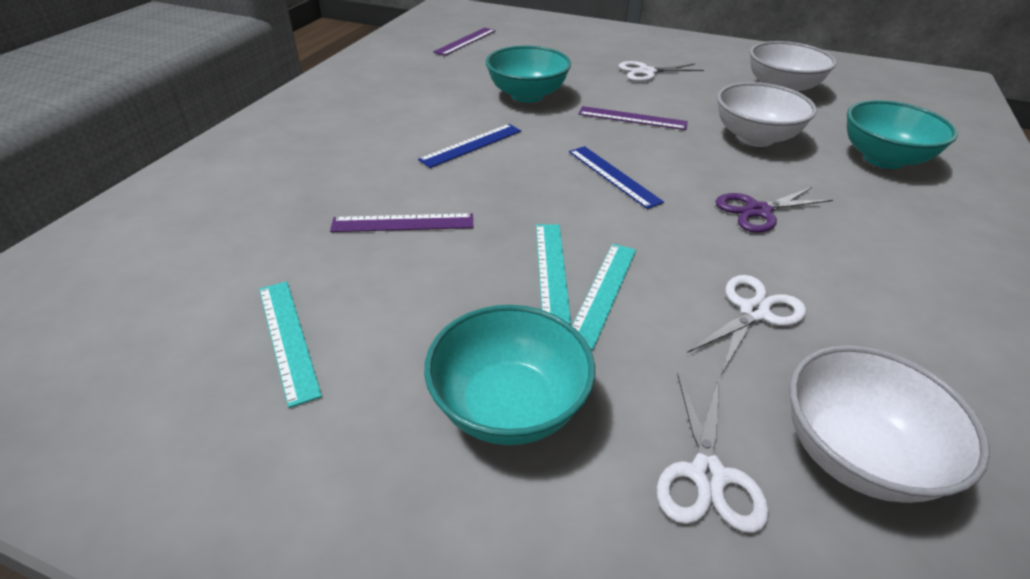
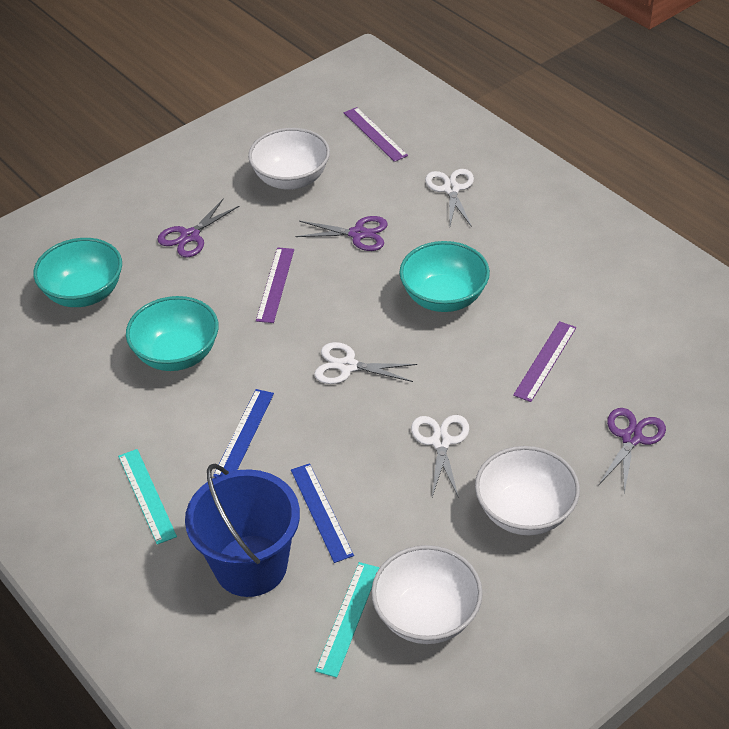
blue bucket: 0 -> 1
purple scissors: 1 -> 3
turquoise ruler: 3 -> 2

